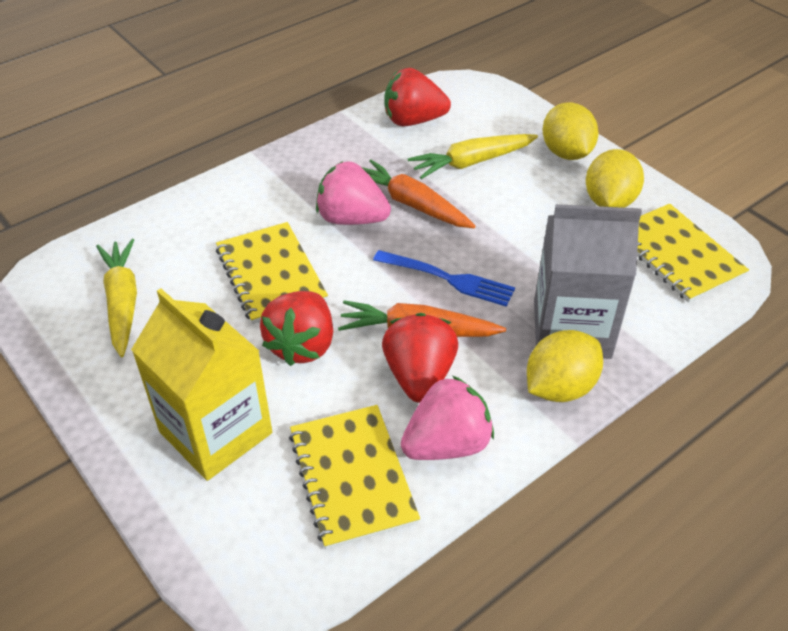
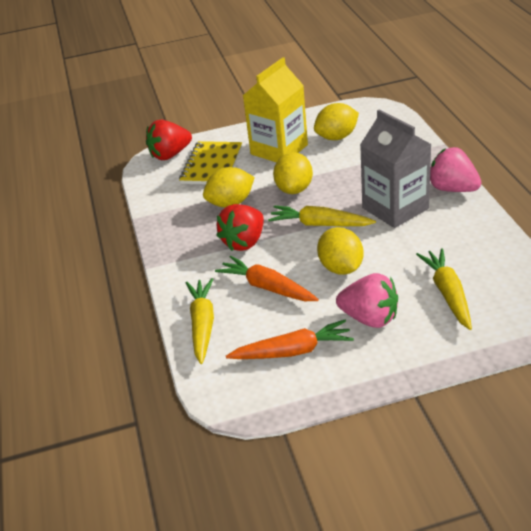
blue fork: 1 -> 0
red strawberry: 3 -> 2
yellow carrot: 2 -> 3
yellow lemon: 3 -> 4
yellow notebook: 3 -> 1

